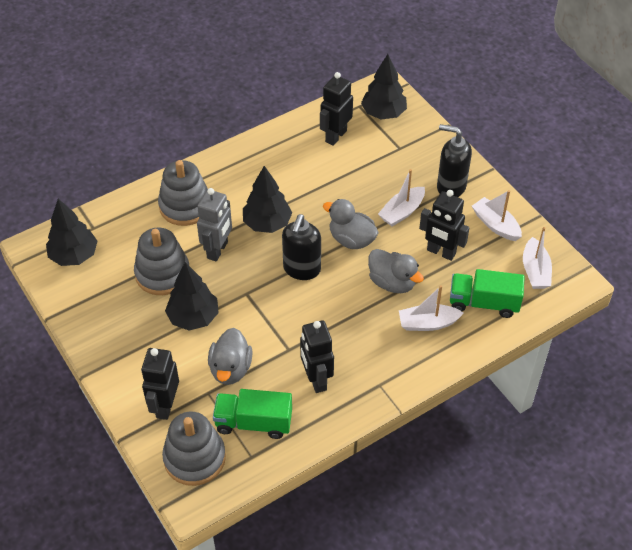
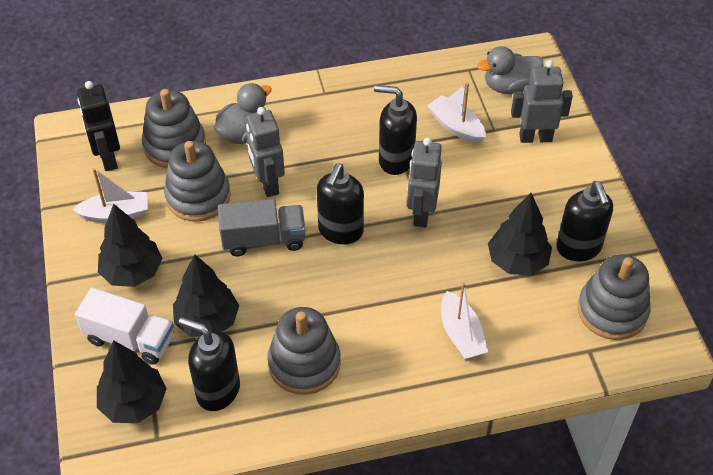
black robot: 4 -> 1
black soap dispenser: 2 -> 4
green truck: 2 -> 0
grey duck: 3 -> 2
grey robot: 1 -> 3
grey stacking toy: 3 -> 4
grey truck: 0 -> 1
white boat: 4 -> 3
white truck: 0 -> 1

